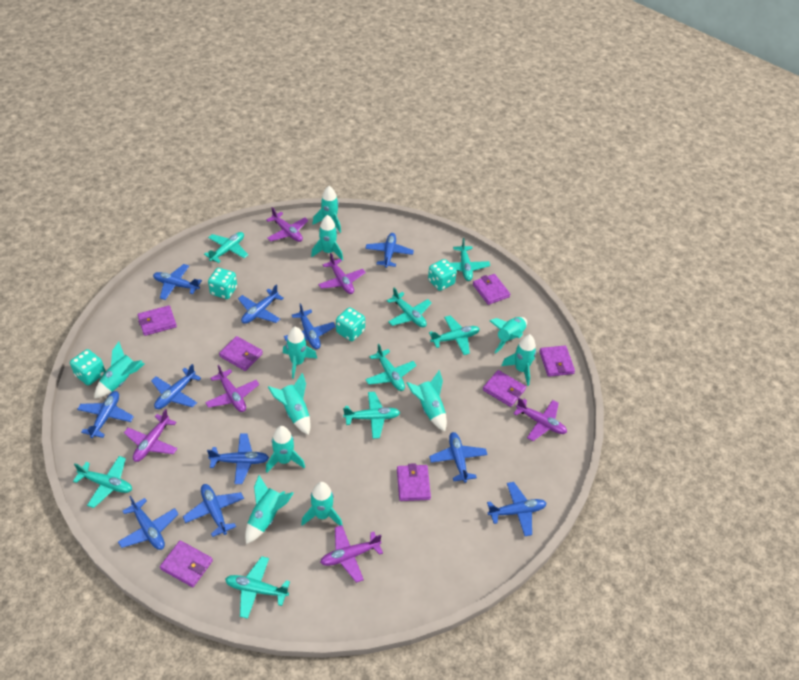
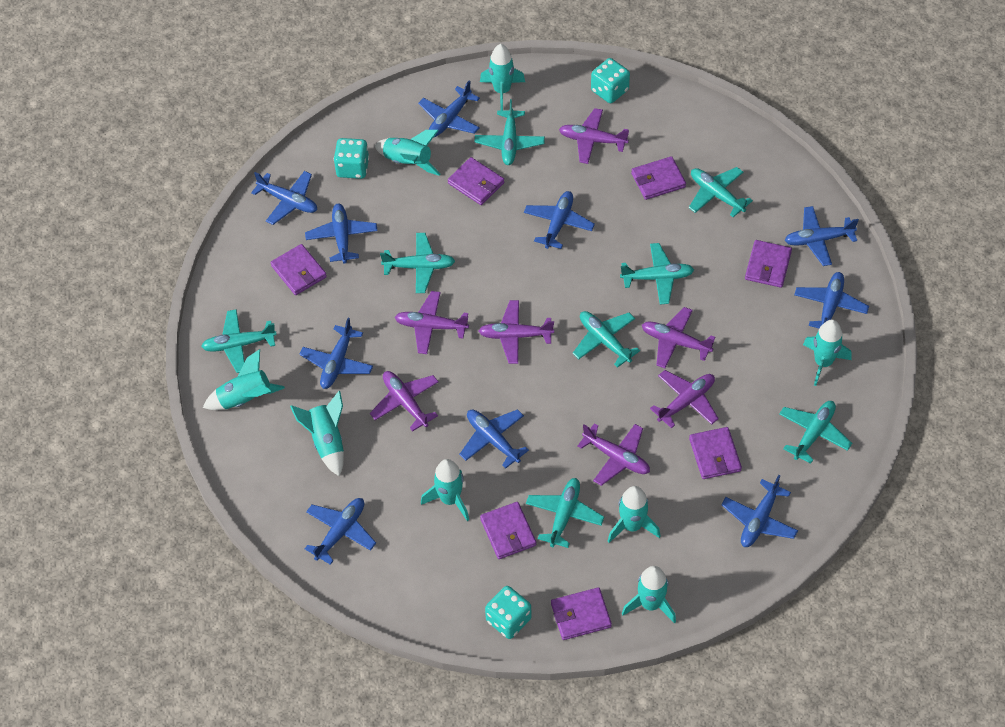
blue plane: 11 -> 10
purple plane: 6 -> 7
turquoise dice: 4 -> 3
turquoise rocket: 11 -> 8

